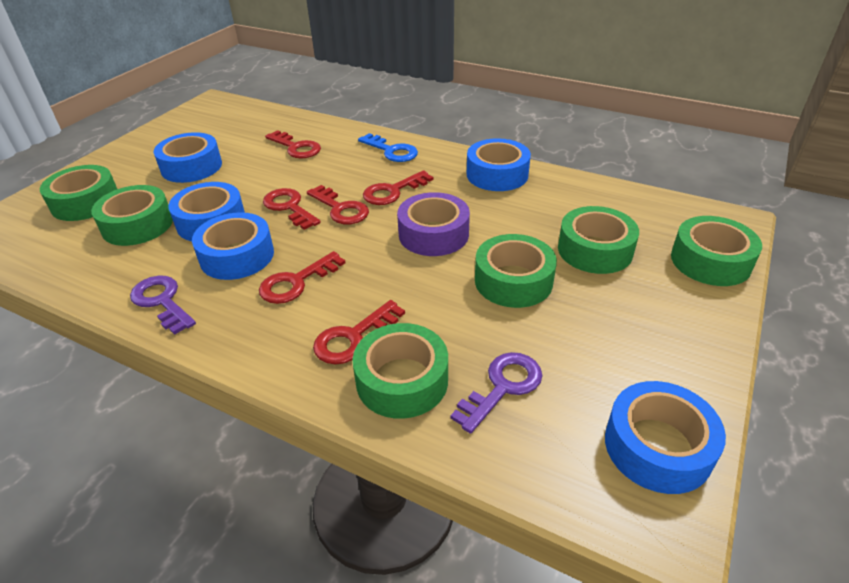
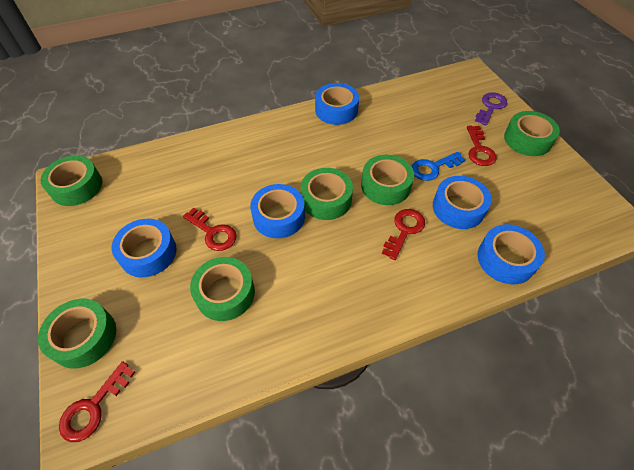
purple key: 2 -> 1
purple tape: 1 -> 0
red key: 6 -> 4

